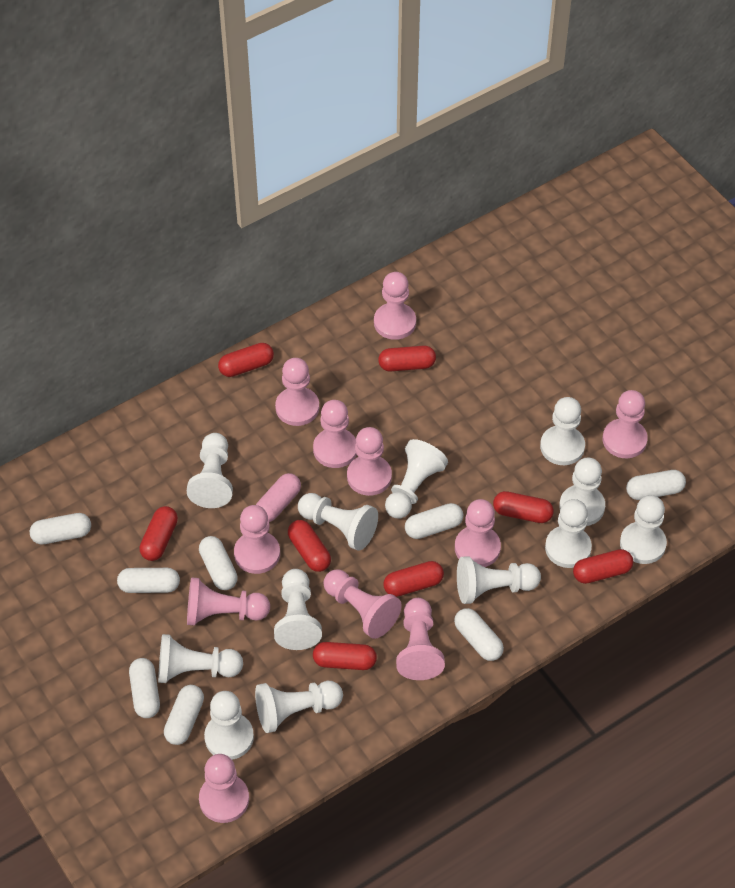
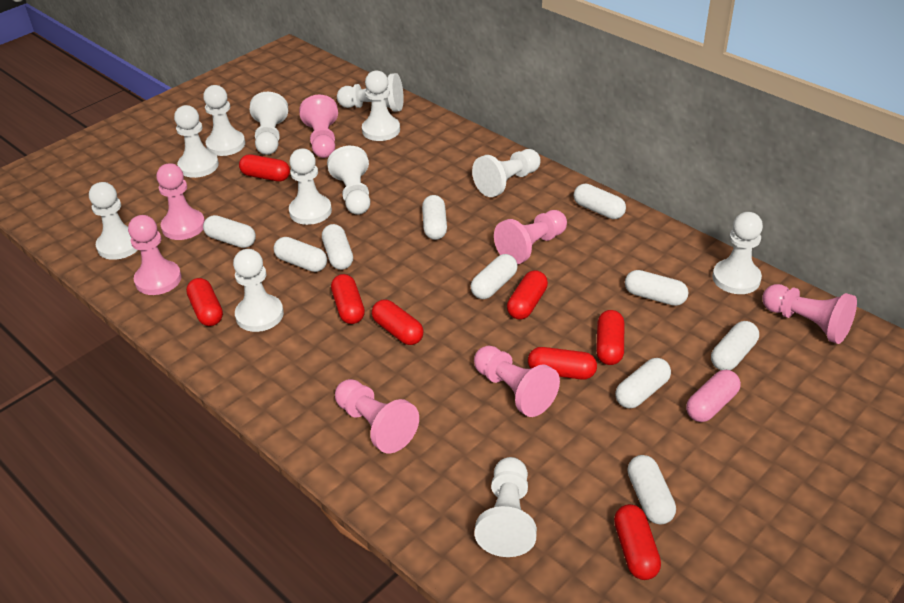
pink pawn: 11 -> 7
white capsule: 8 -> 10

